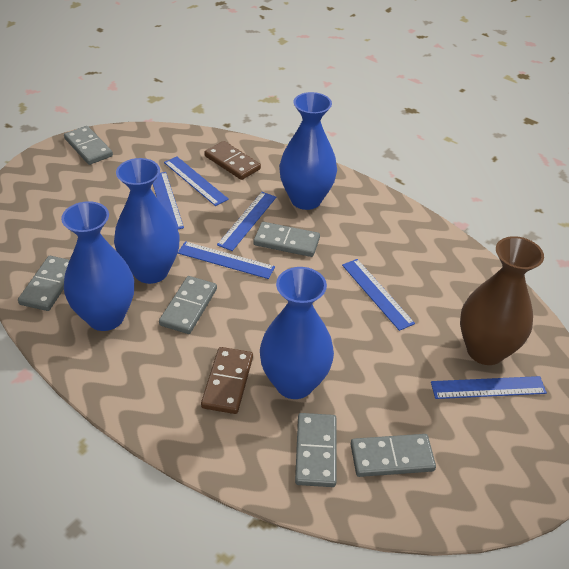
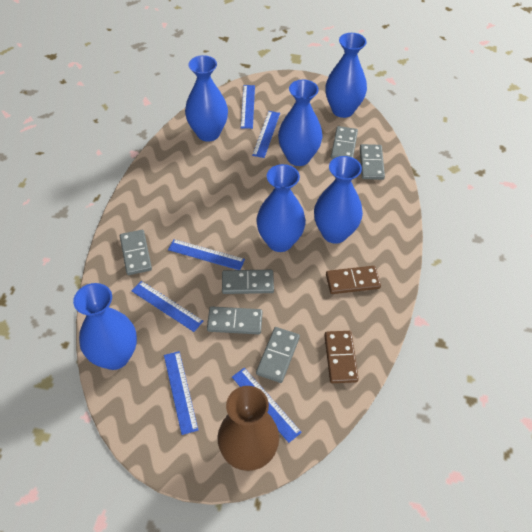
blue vase: 4 -> 6

